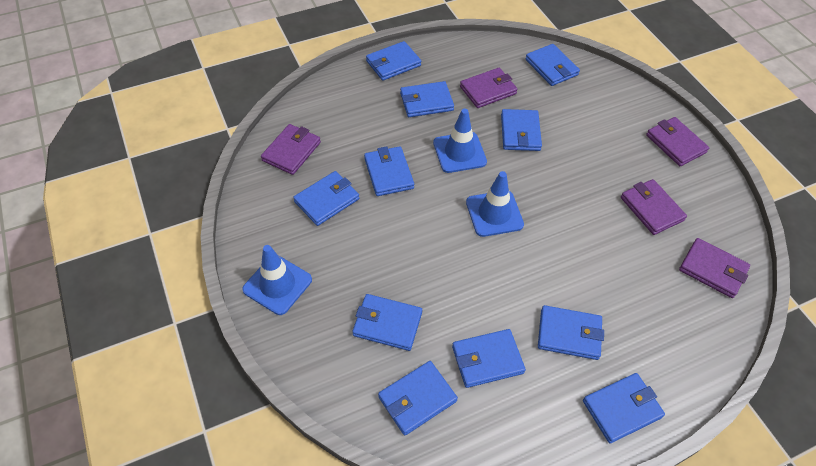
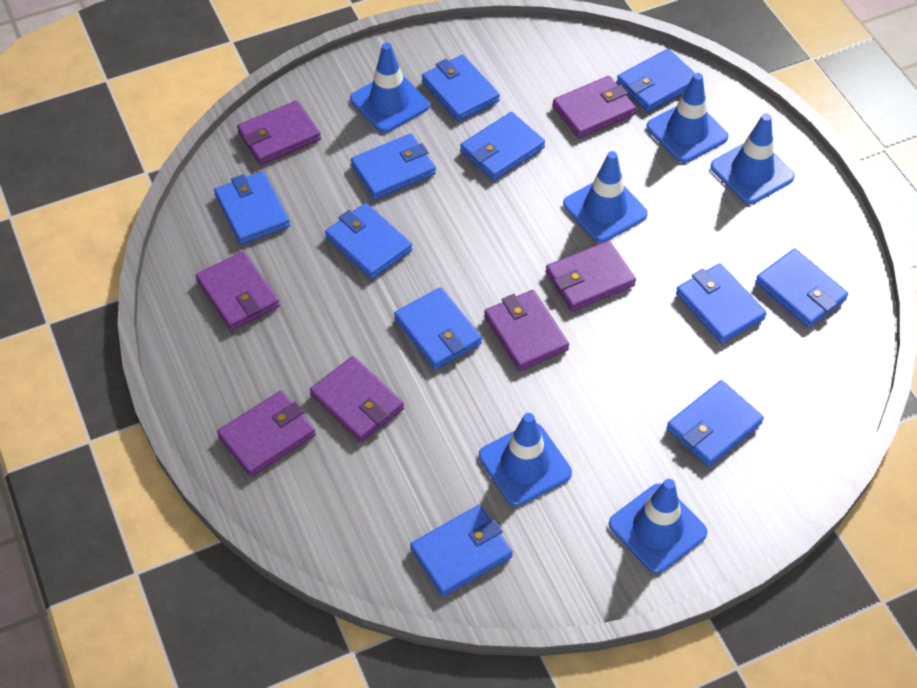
blue traffic cone: 3 -> 6
purple wallet: 5 -> 7

